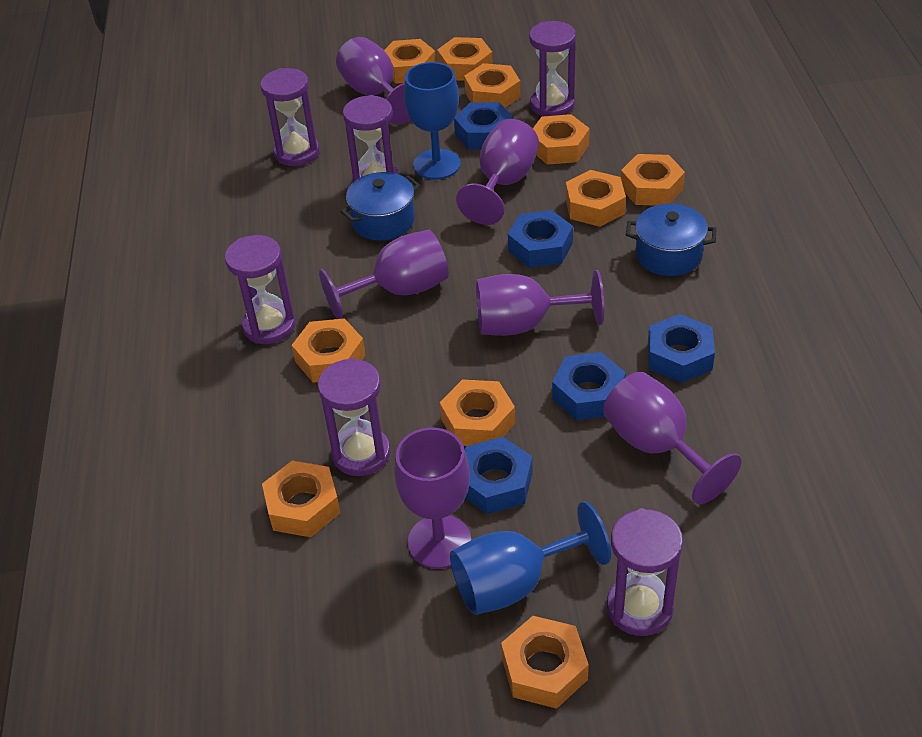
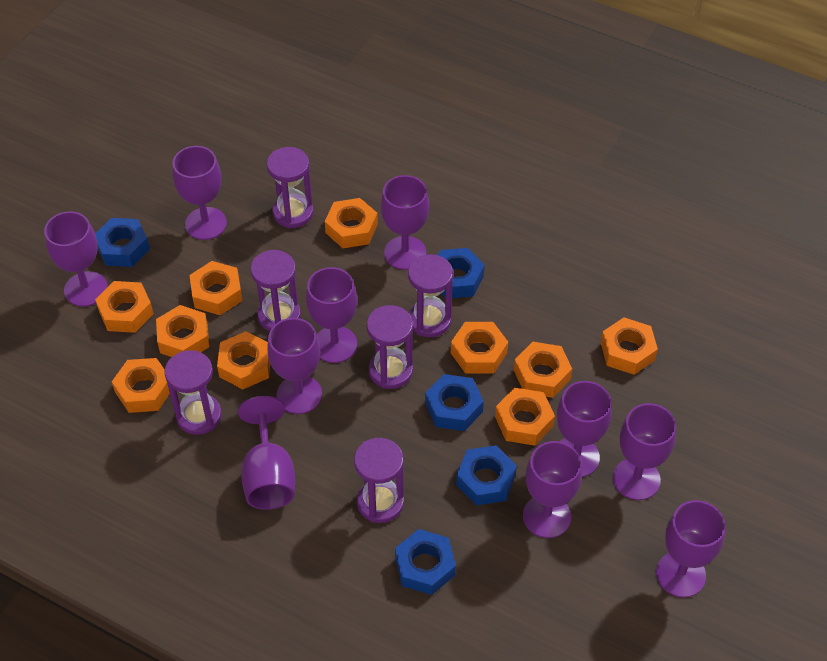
blue goblet: 2 -> 0
blue pot: 2 -> 0
purple goblet: 6 -> 10

